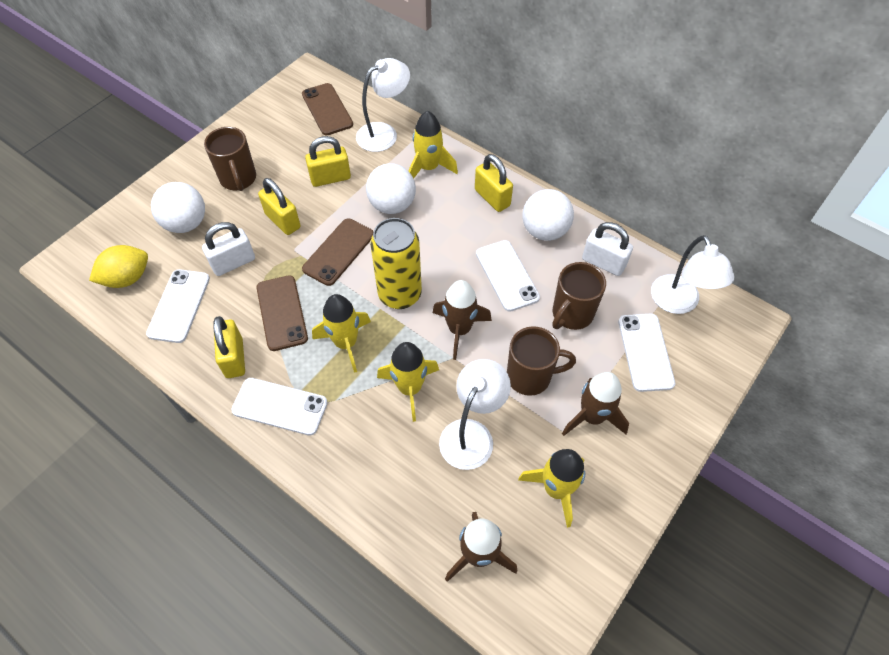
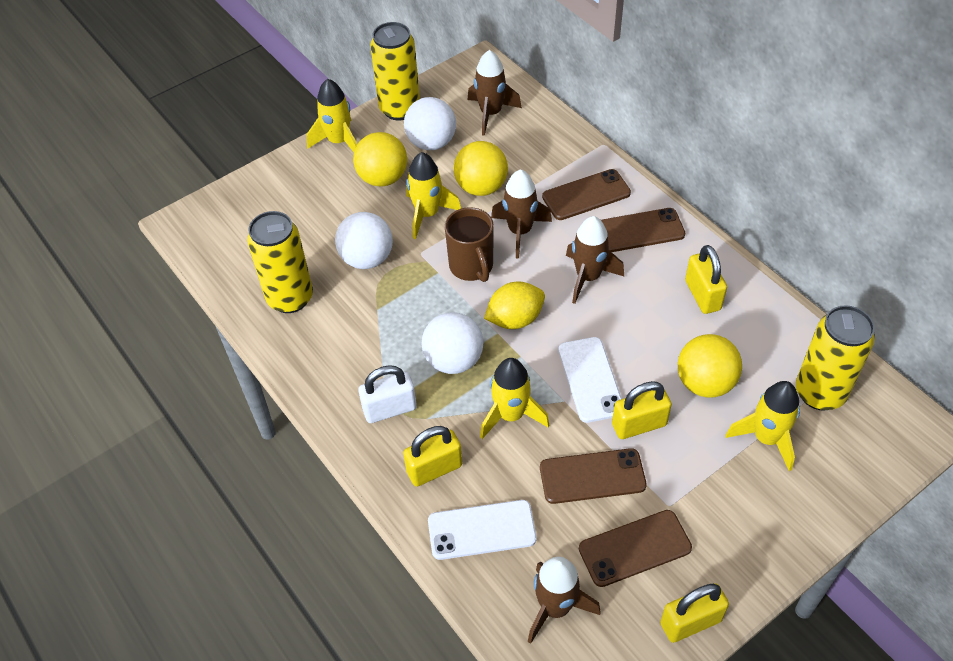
brown mug: 3 -> 1
brown phone: 3 -> 4
brown rocket: 3 -> 4
white lamp: 3 -> 0
white padlock: 2 -> 1
white phone: 4 -> 2
yellow ball: 0 -> 3
yellow can: 1 -> 3

